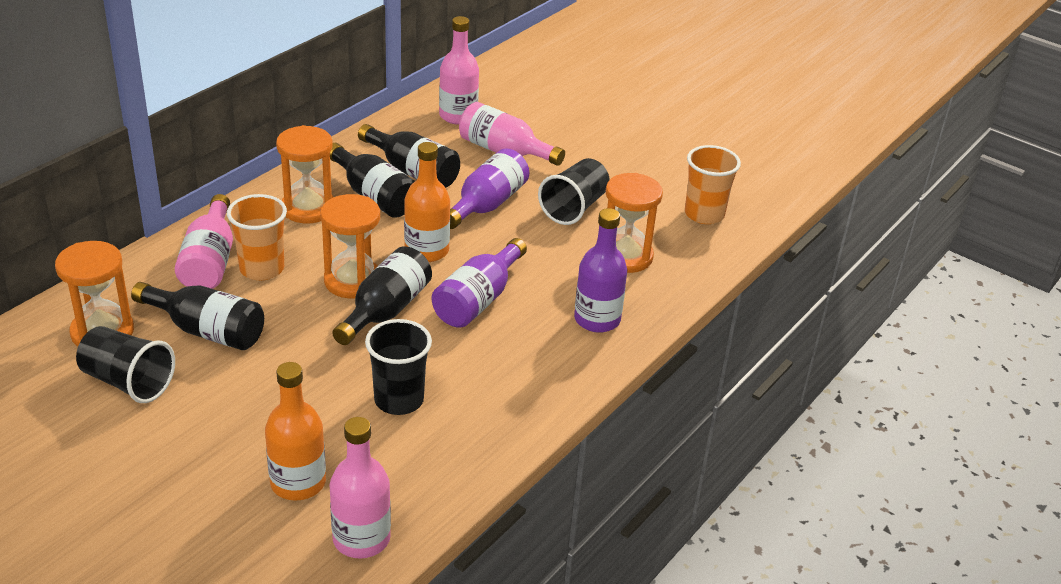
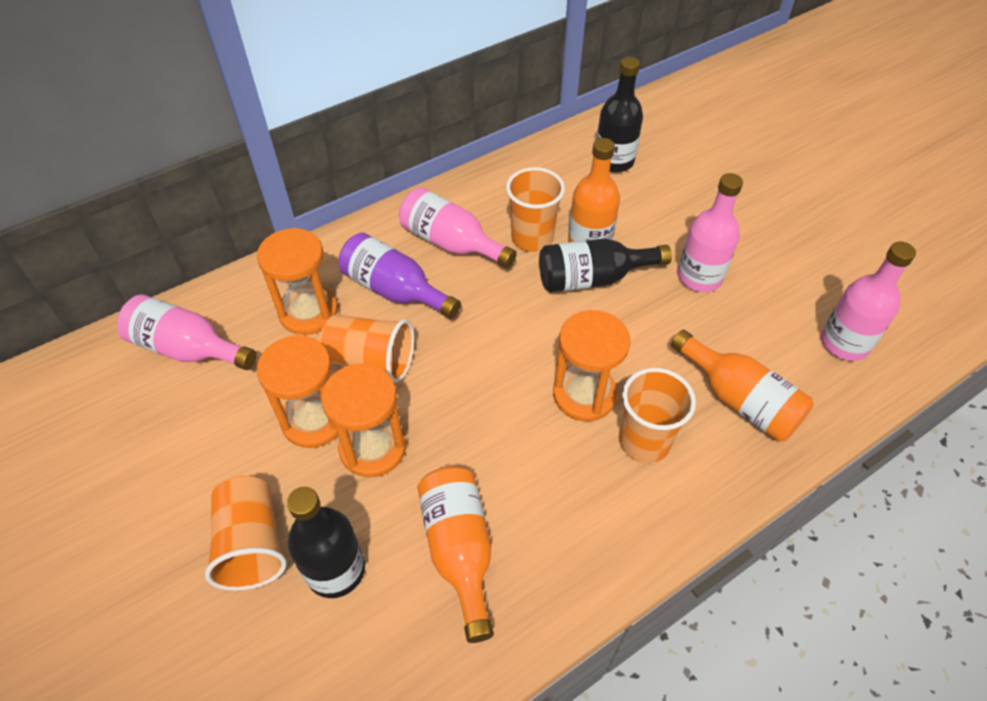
black bottle: 4 -> 3
black cup: 3 -> 0
orange bottle: 2 -> 3
orange cup: 2 -> 4
purple bottle: 3 -> 1

